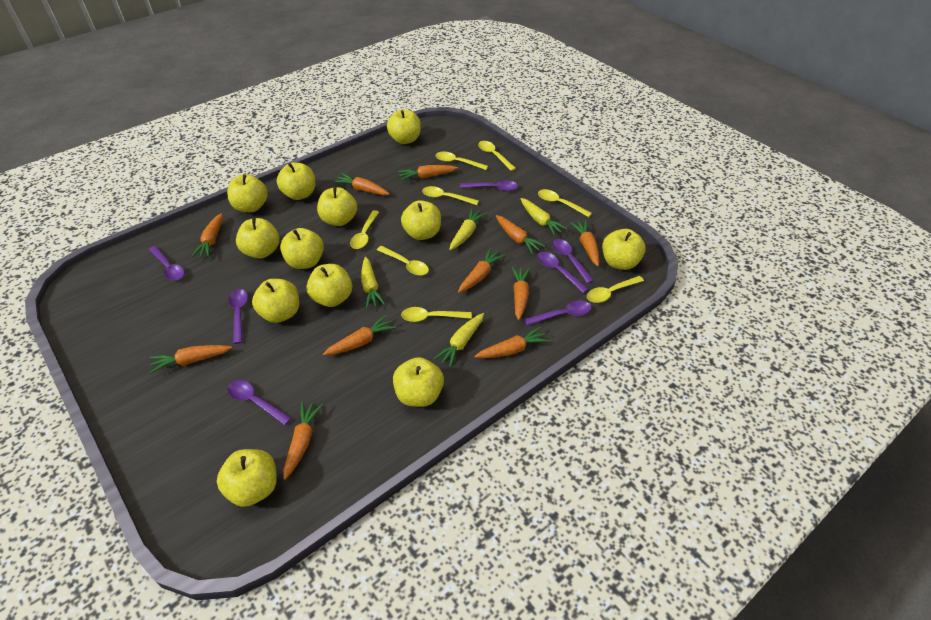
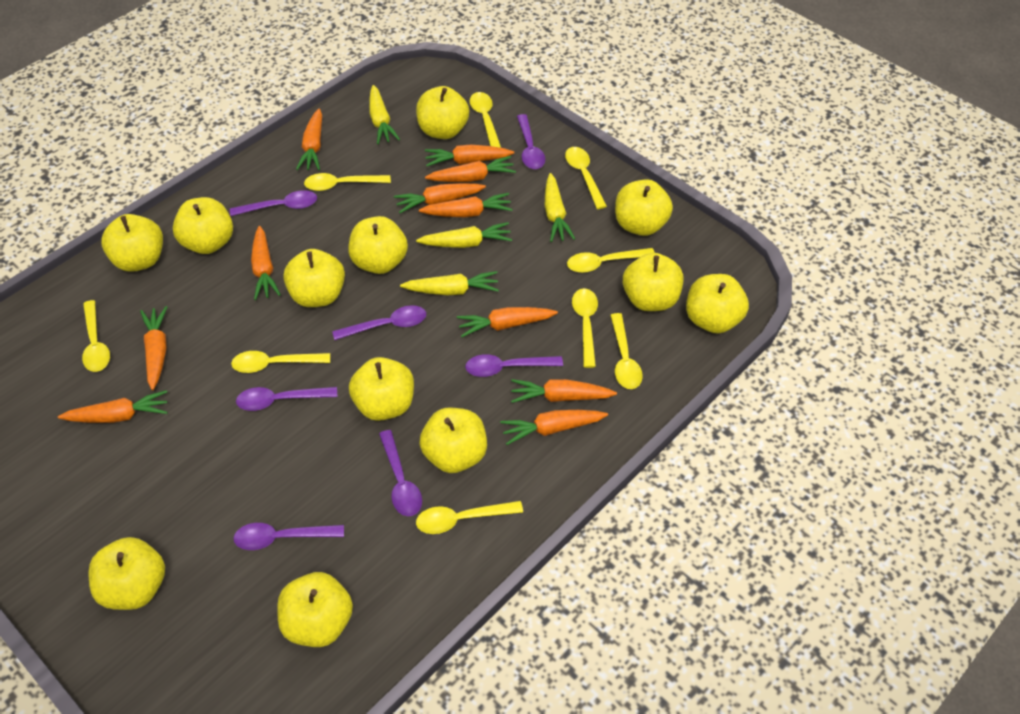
yellow spoon: 8 -> 9

